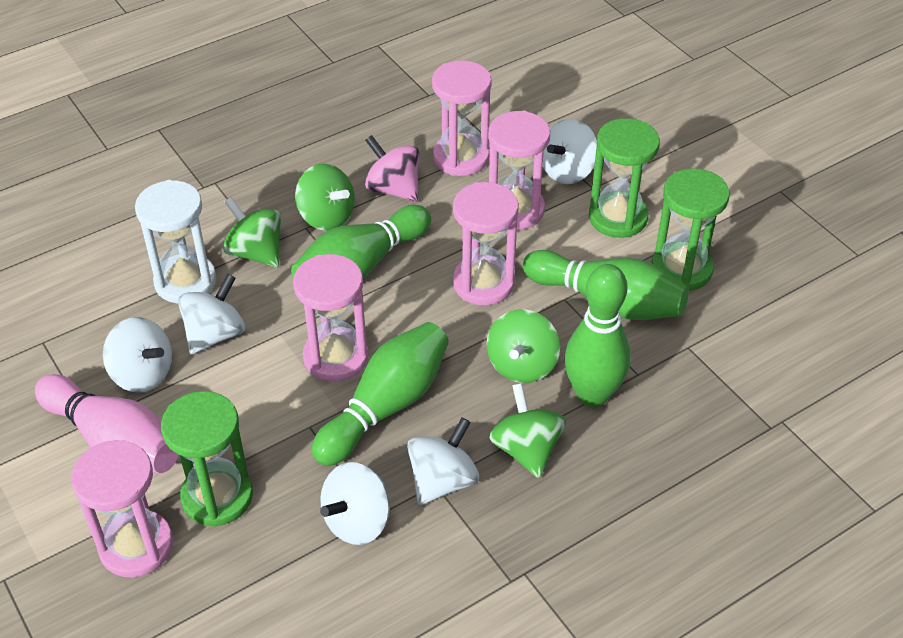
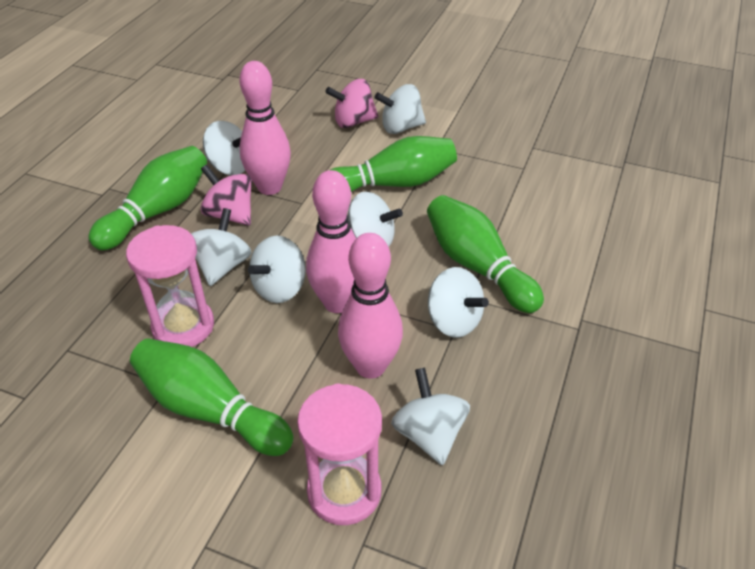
green hourglass: 3 -> 0
green spinning top: 4 -> 0
pink bowling pin: 1 -> 3
pink hourglass: 5 -> 2
pink spinning top: 1 -> 2
white hourglass: 1 -> 0
white spinning top: 5 -> 7

